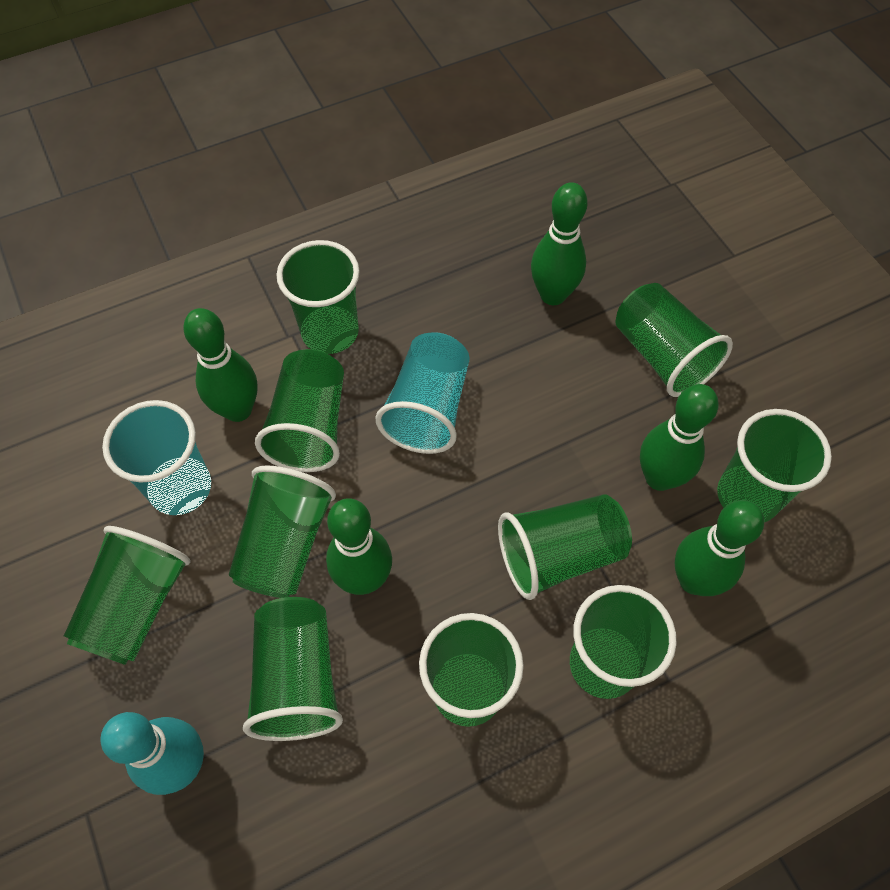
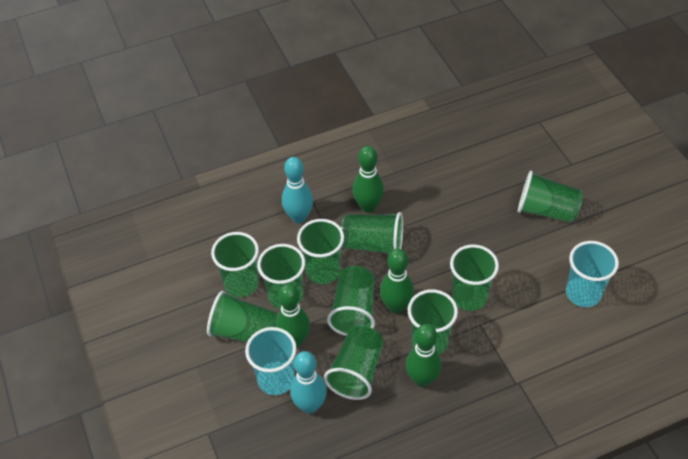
green bowling pin: 5 -> 4
turquoise bowling pin: 1 -> 2

